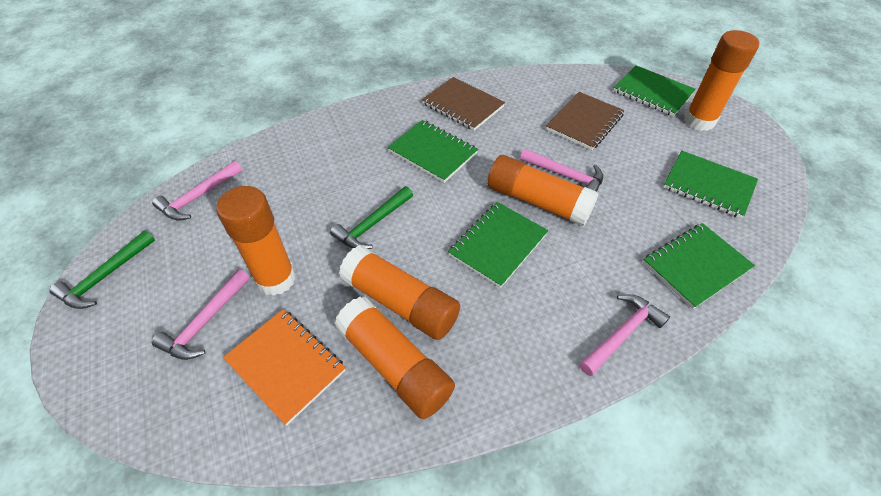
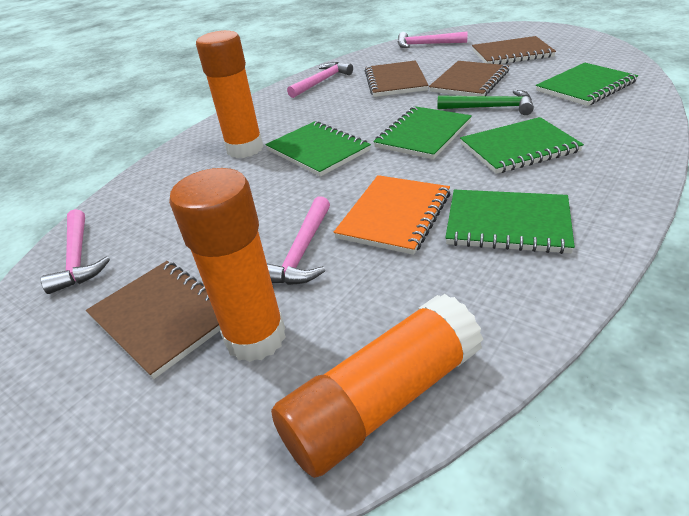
brown notebook: 2 -> 4
green hammer: 2 -> 1
orange glue stick: 5 -> 3

